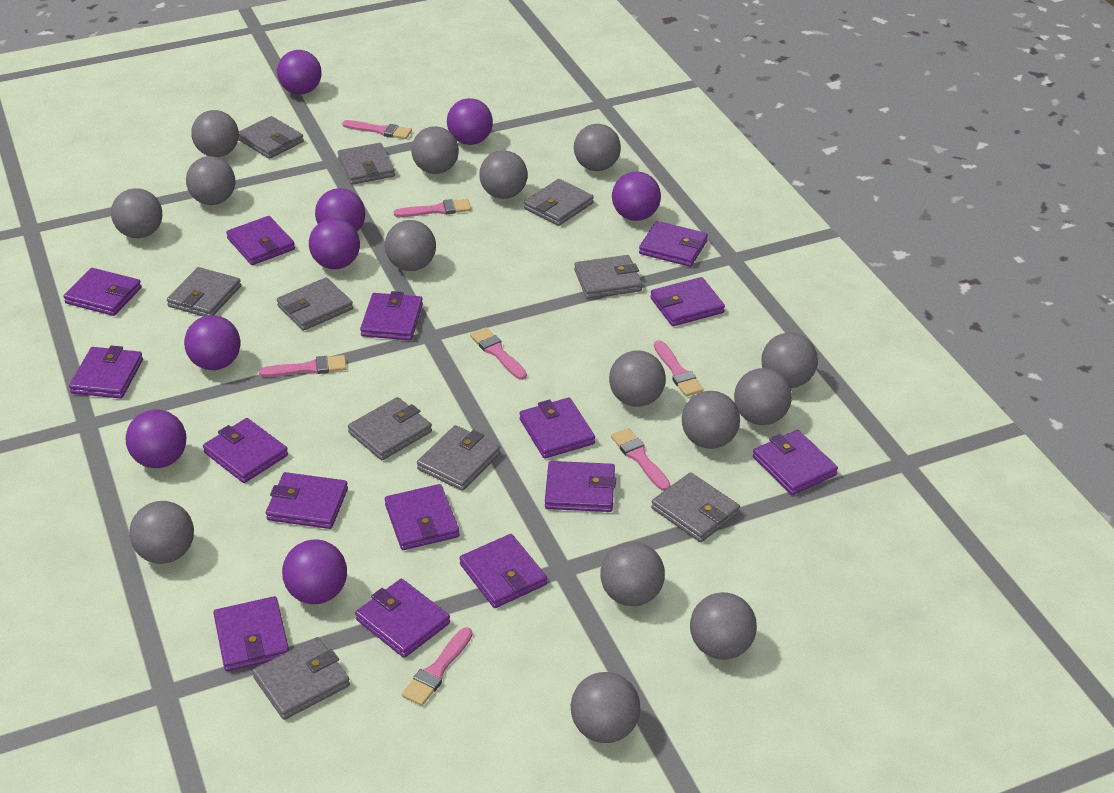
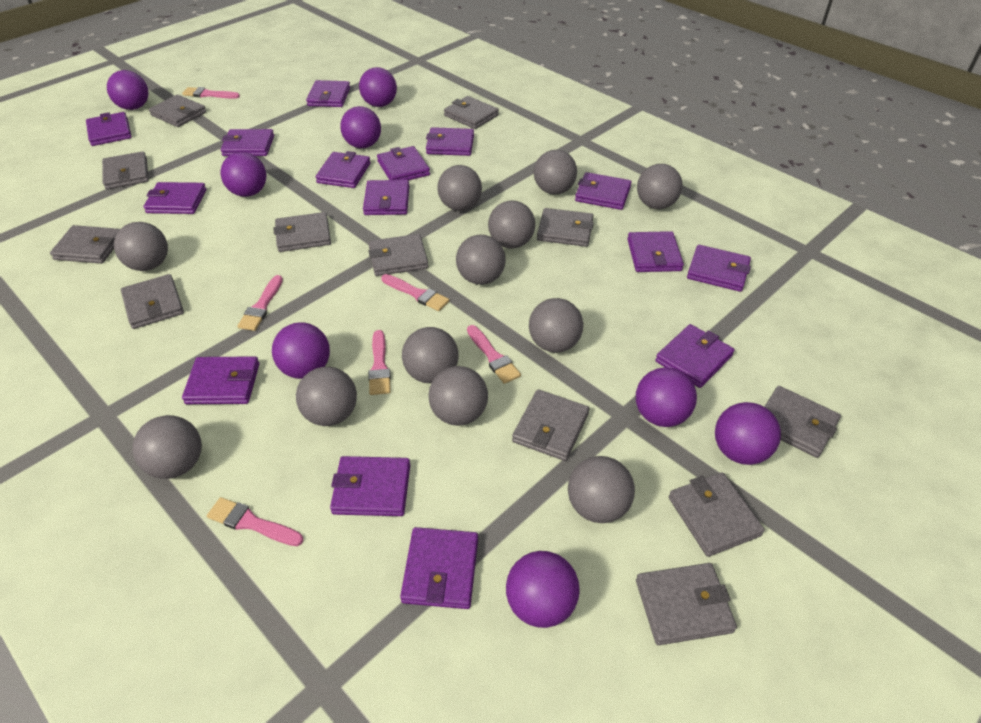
grey ball: 15 -> 12
grey wallet: 10 -> 12
pink brush: 7 -> 6

